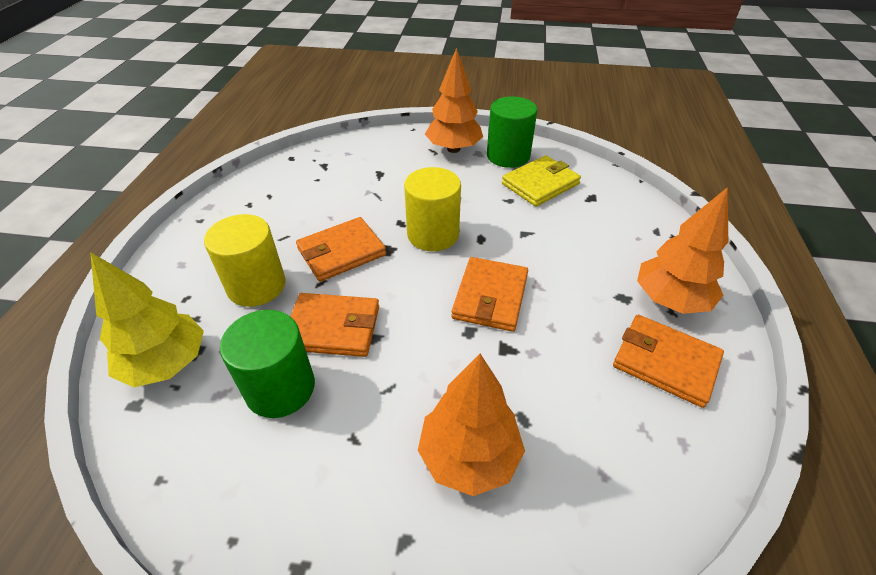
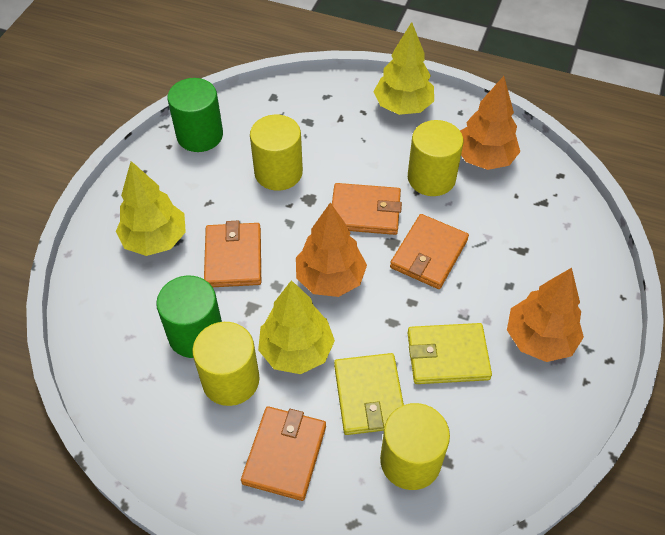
yellow cylinder: 2 -> 4
yellow tree: 1 -> 3
yellow wallet: 1 -> 2

